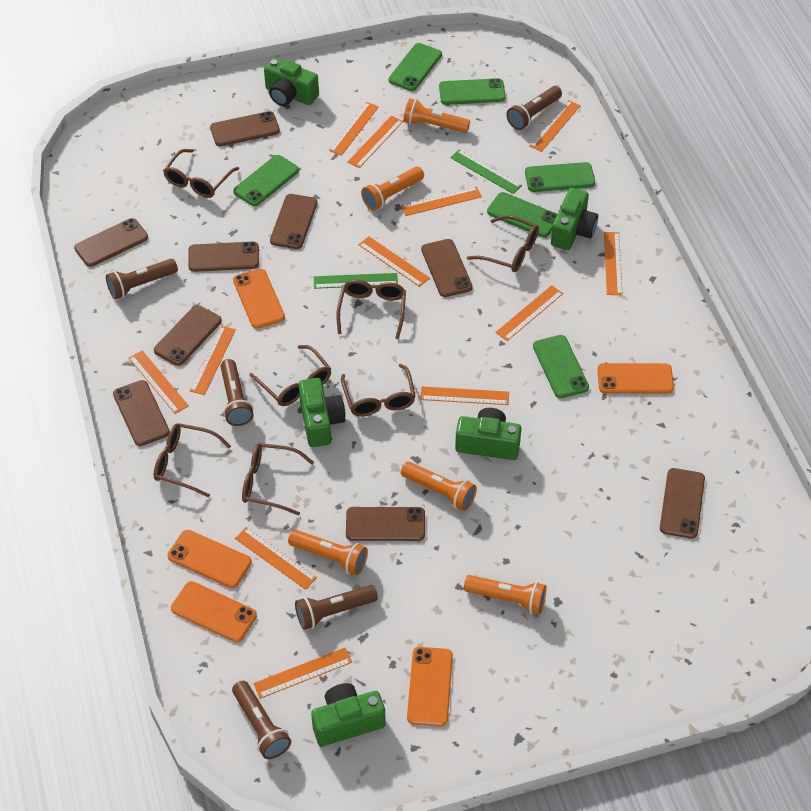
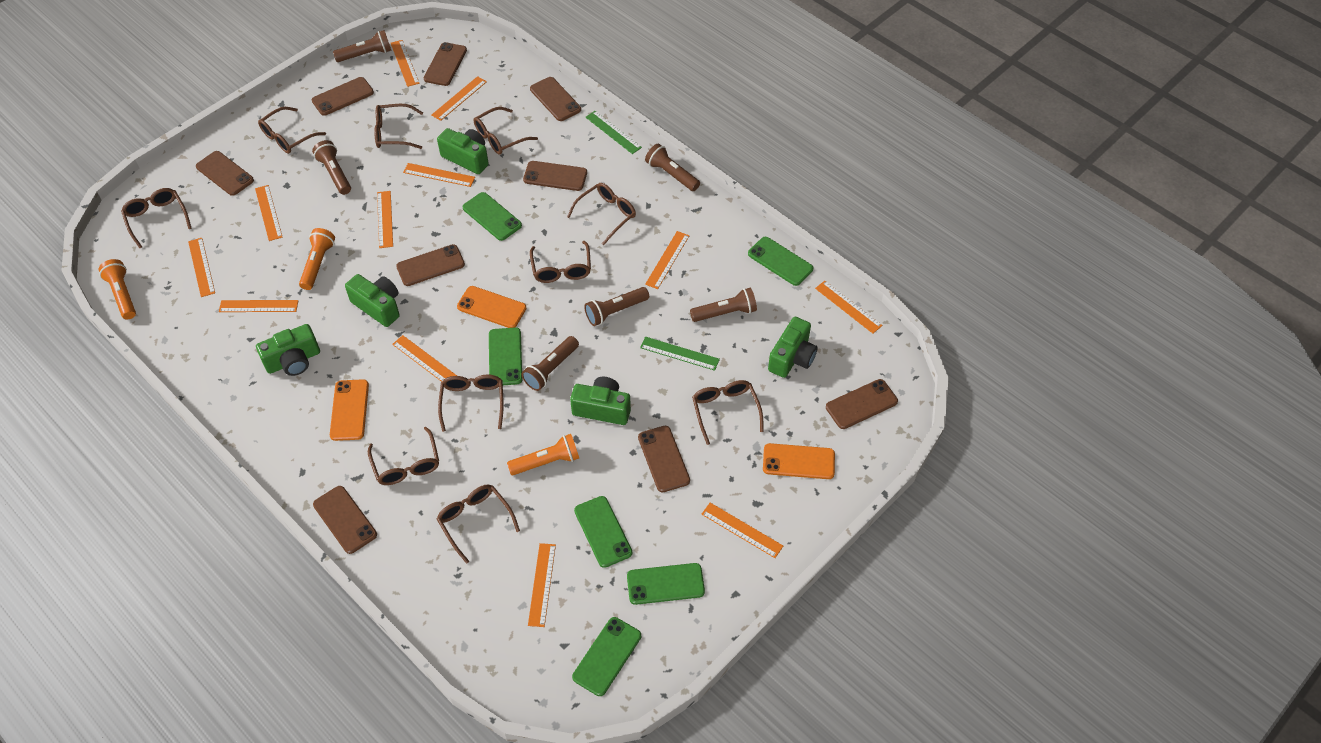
brown flashlight: 5 -> 6
brown glasses: 7 -> 10
orange flashlight: 5 -> 3
orange phone: 5 -> 3

